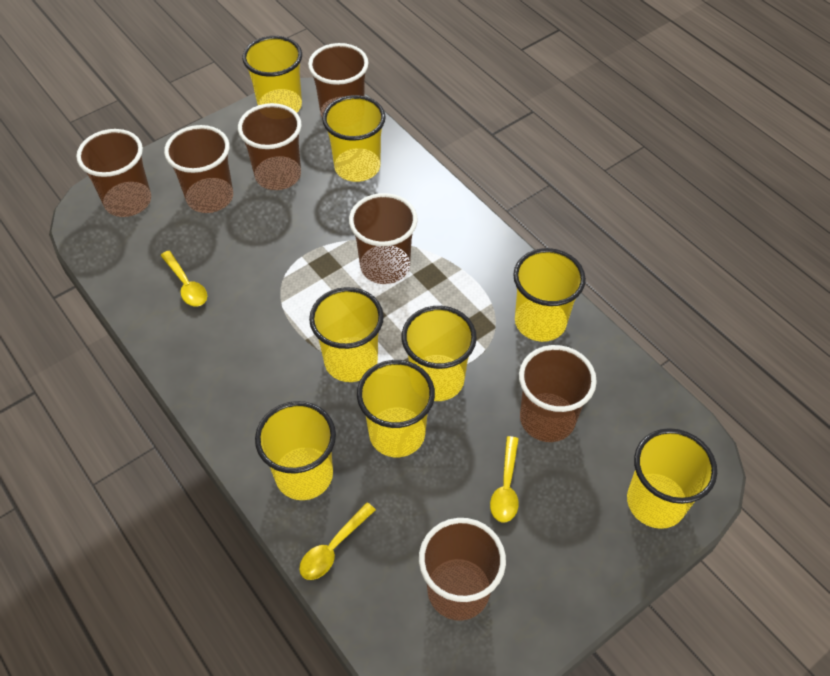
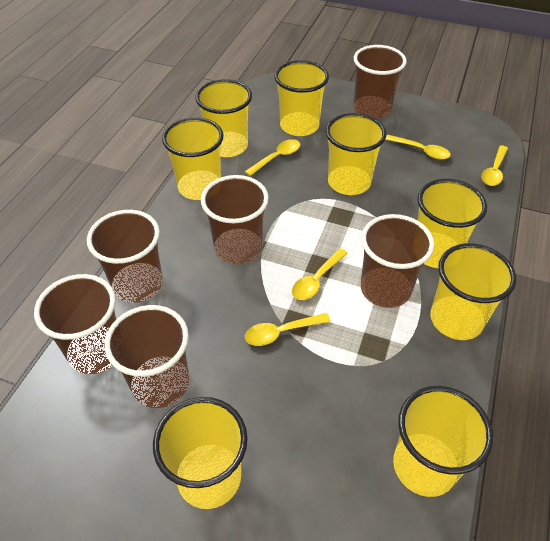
brown cup: 7 -> 6
yellow spoon: 3 -> 5

